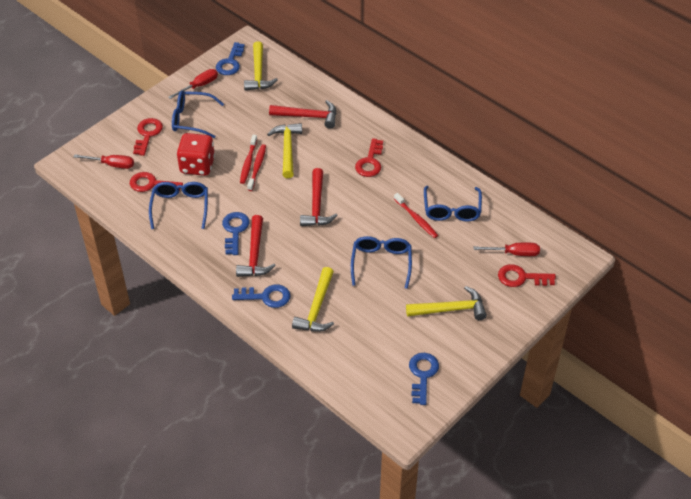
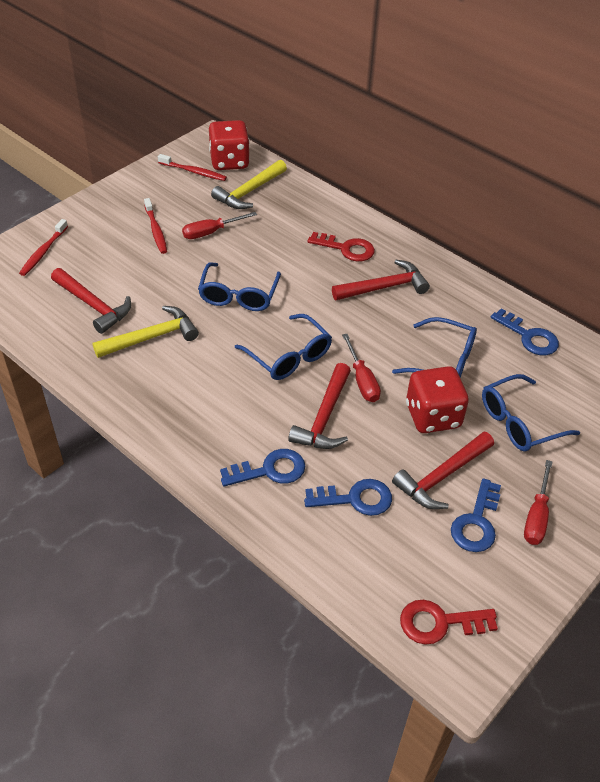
red dice: 1 -> 2
red hammer: 3 -> 4
red key: 4 -> 2
yellow hammer: 4 -> 2

